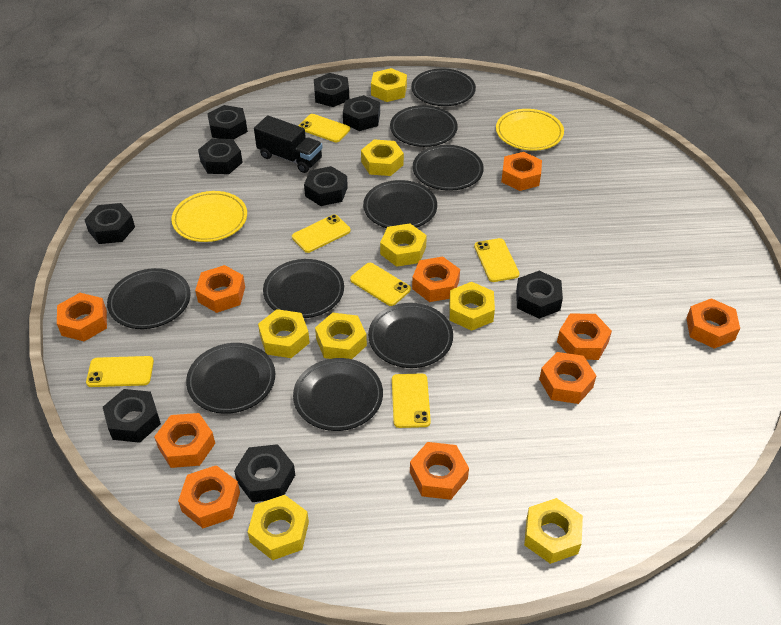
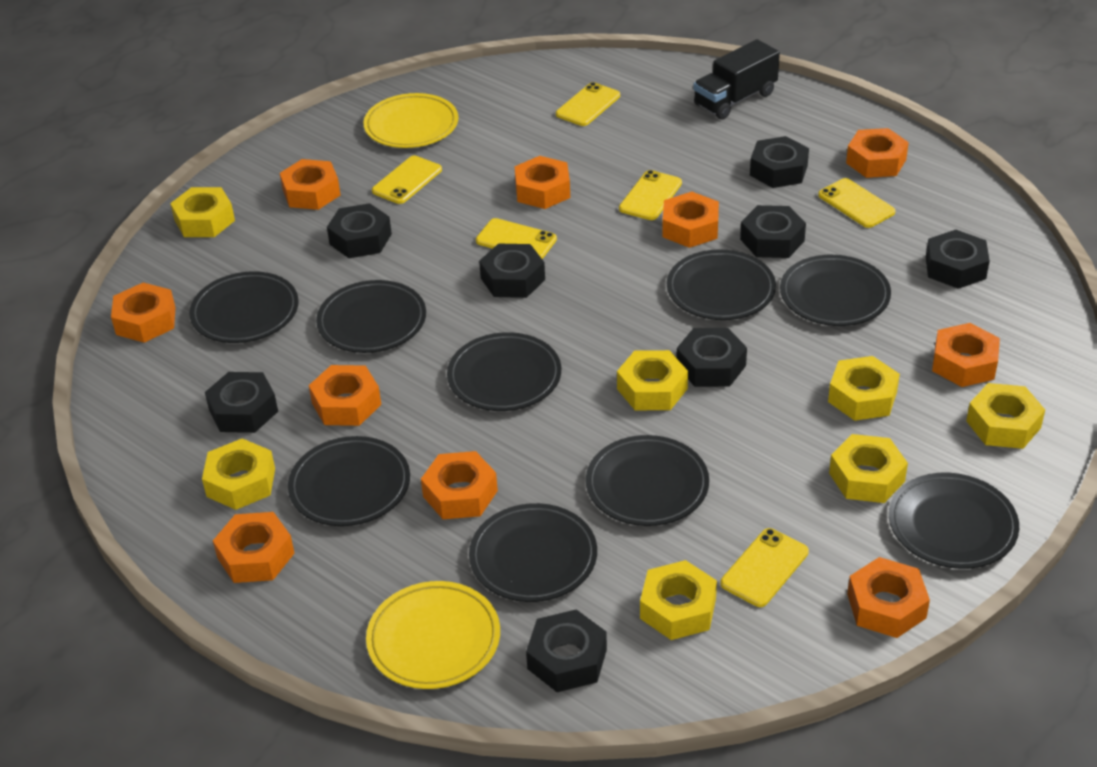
black nut: 9 -> 8
yellow nut: 8 -> 7

